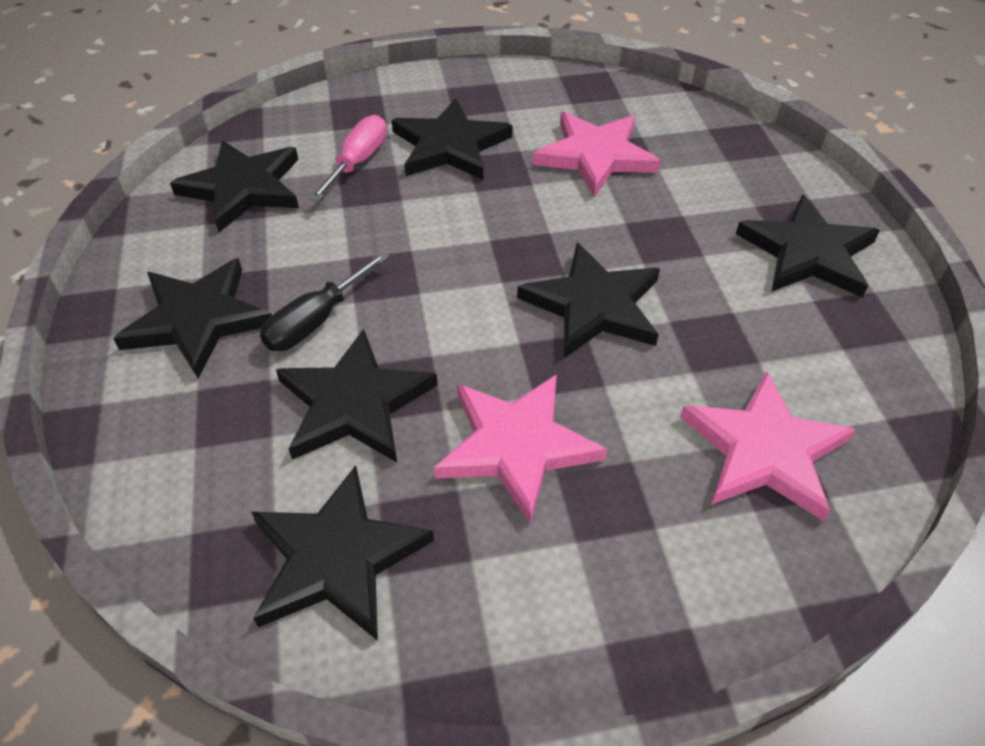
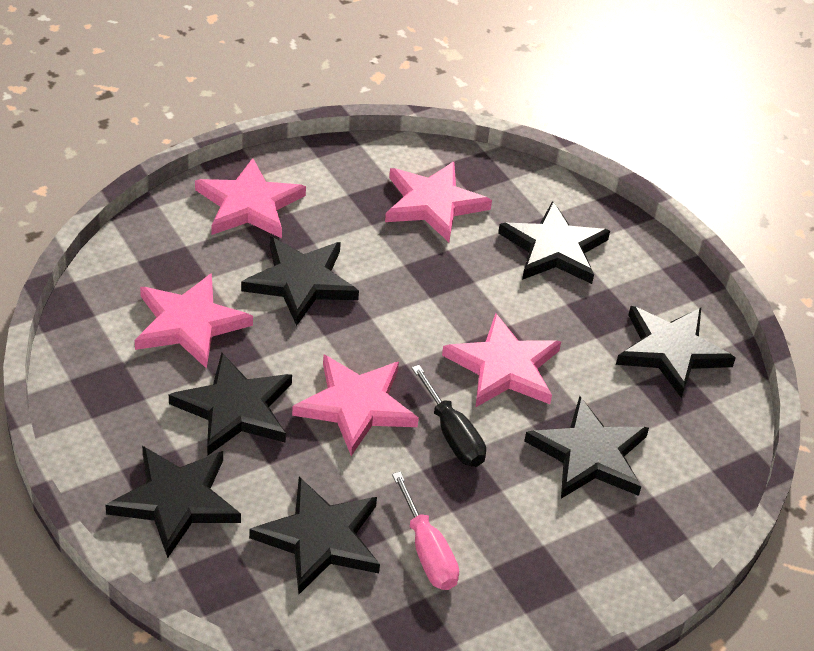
pink star: 3 -> 5

